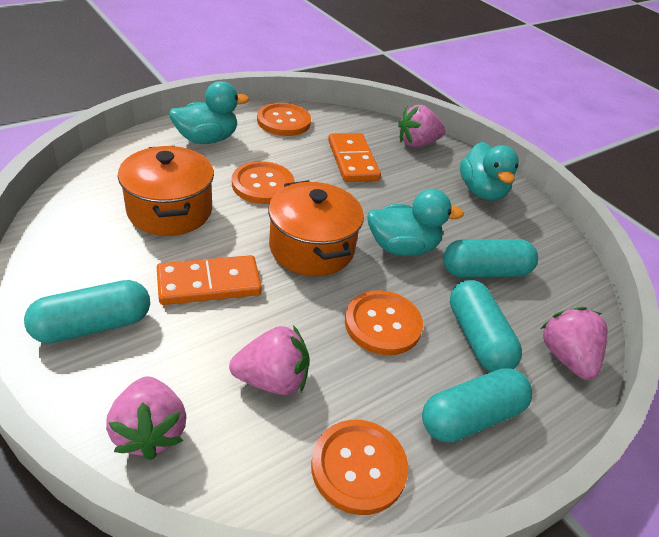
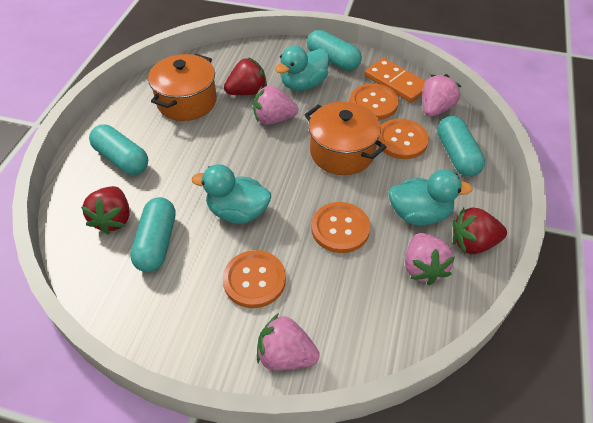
orange domino: 2 -> 1
red strawberry: 0 -> 3

